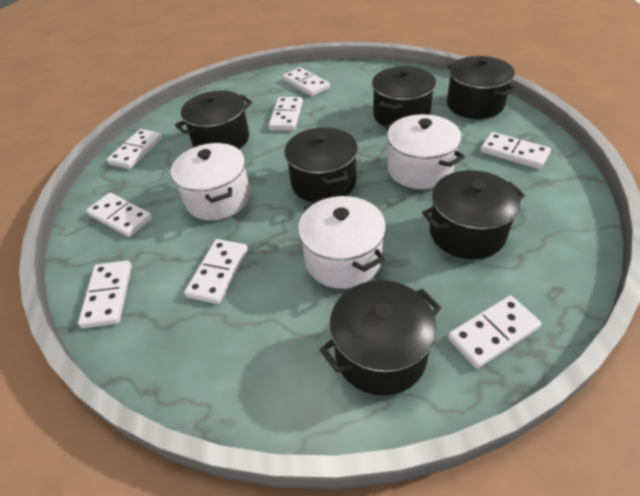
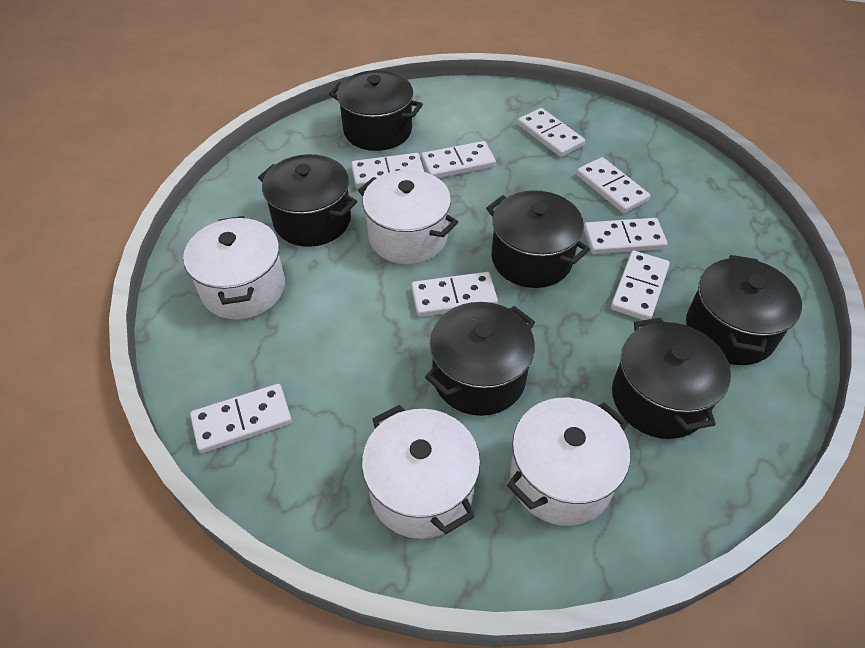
white pot: 3 -> 4

